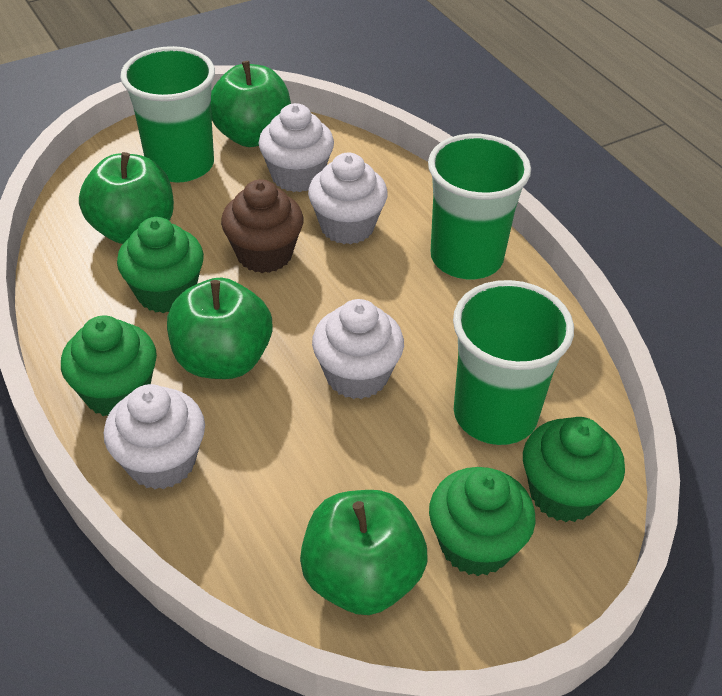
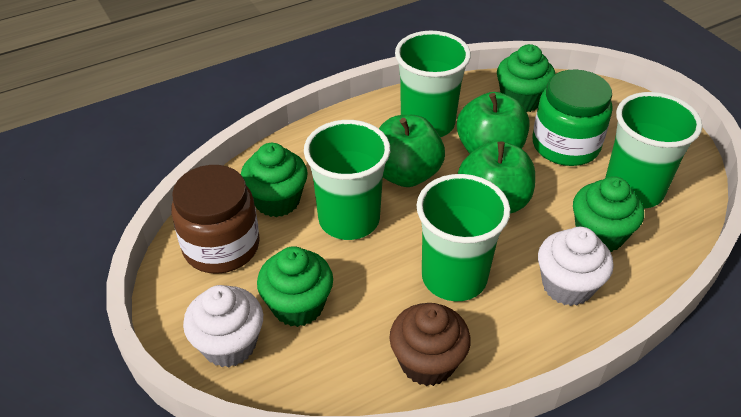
brown jar: 0 -> 1
green apple: 4 -> 3
green cup: 3 -> 4
green jar: 0 -> 1
white cupcake: 4 -> 2

